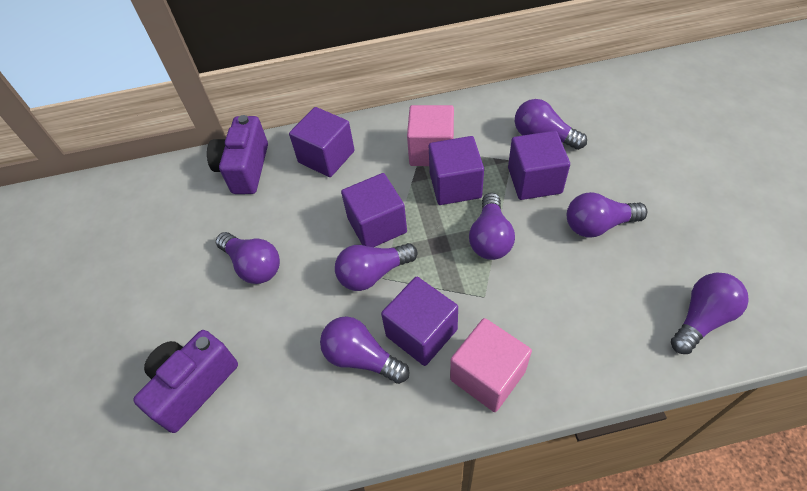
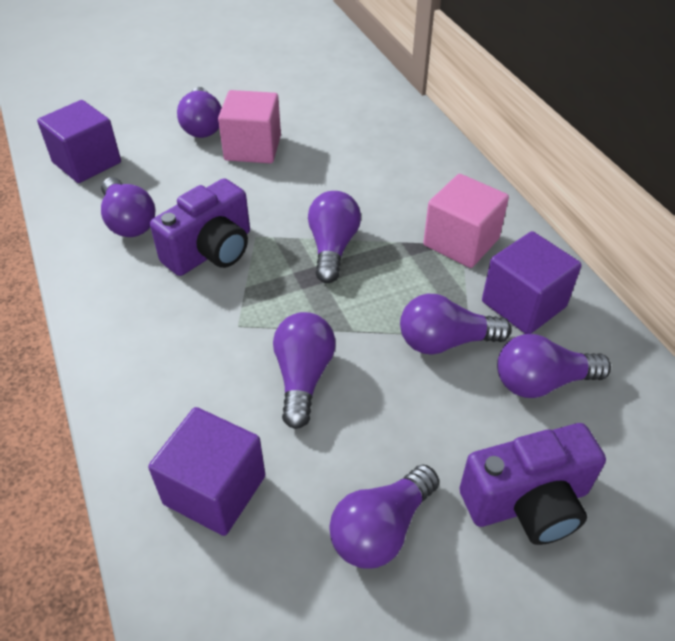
purple cube: 5 -> 3

